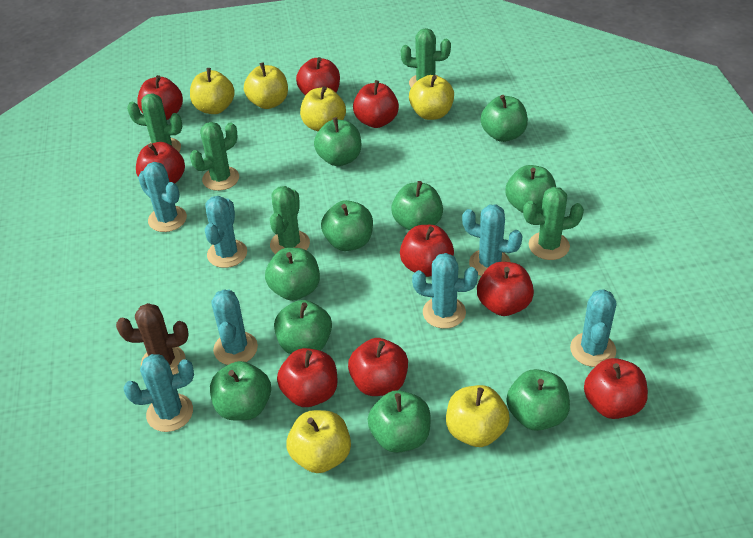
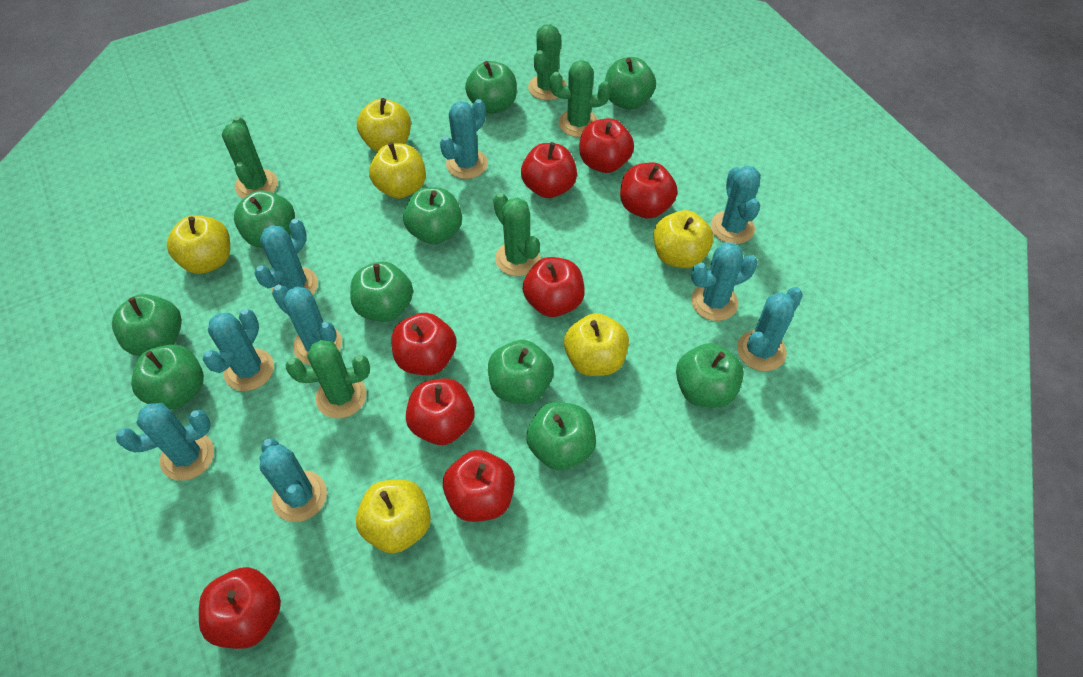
brown cactus: 1 -> 0
red apple: 9 -> 8
turquoise cactus: 7 -> 9

